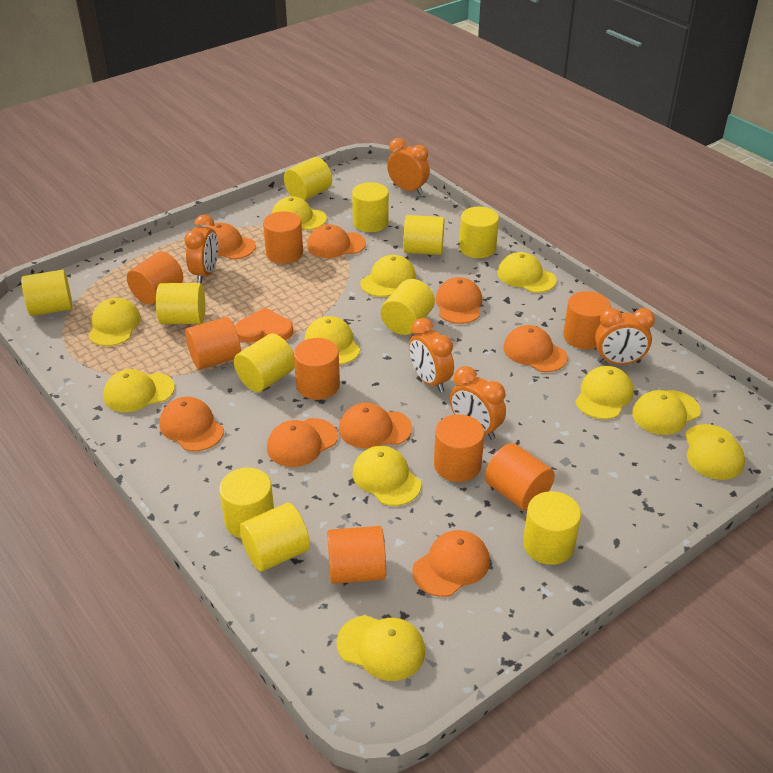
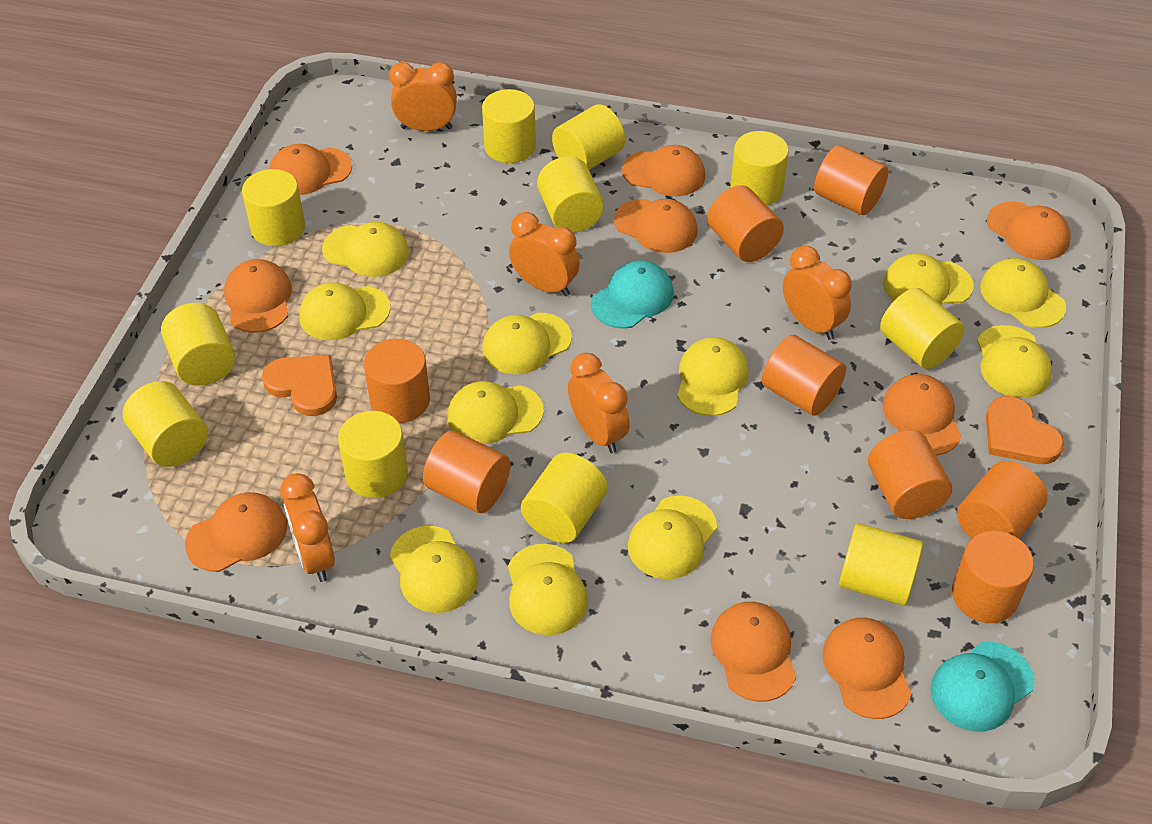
orange cap: 8 -> 9
orange heart: 1 -> 2
turquoise cap: 0 -> 2

